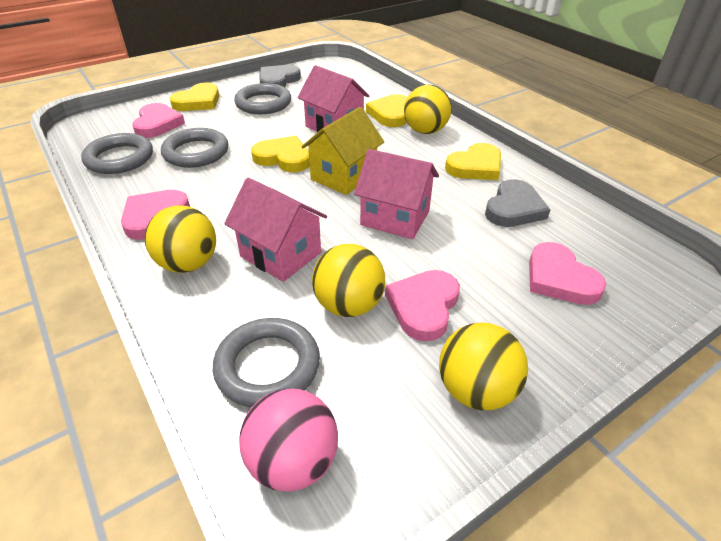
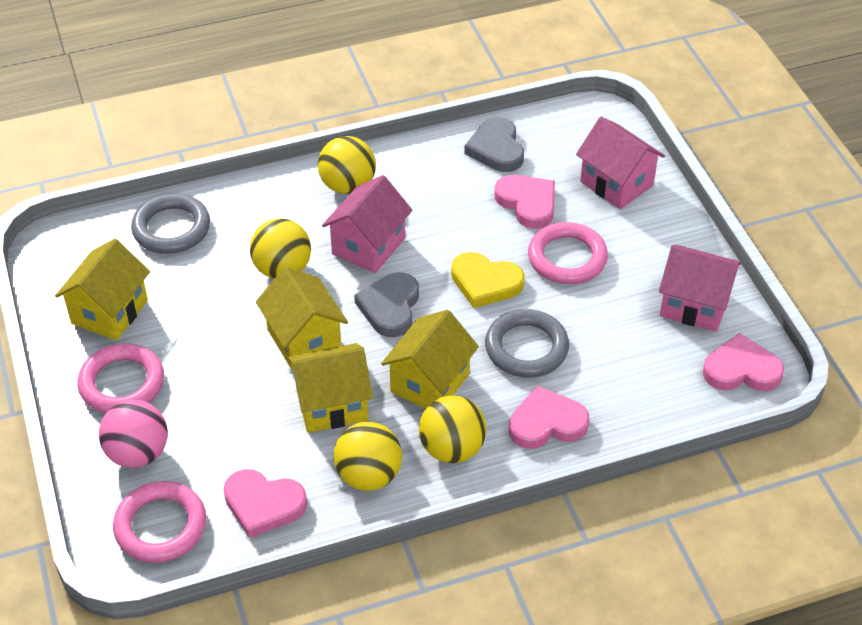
grey ring: 4 -> 2
pink ring: 0 -> 3
yellow heart: 4 -> 1
yellow house: 1 -> 4

